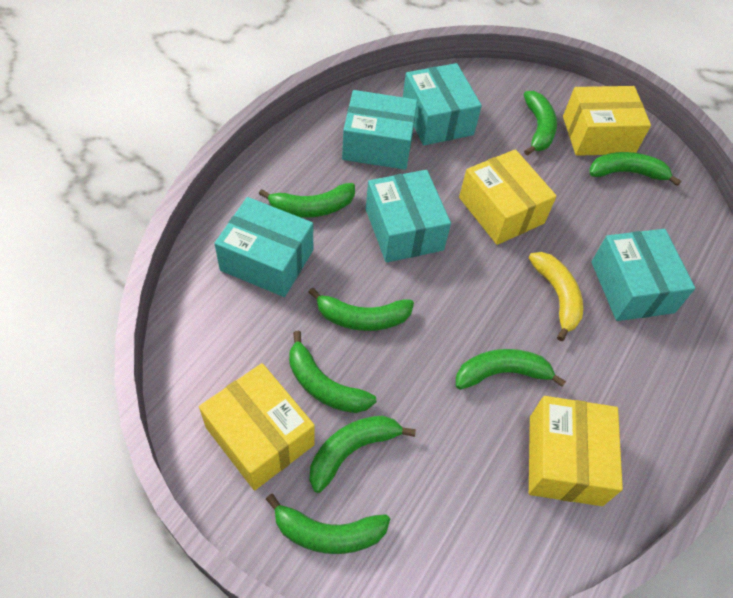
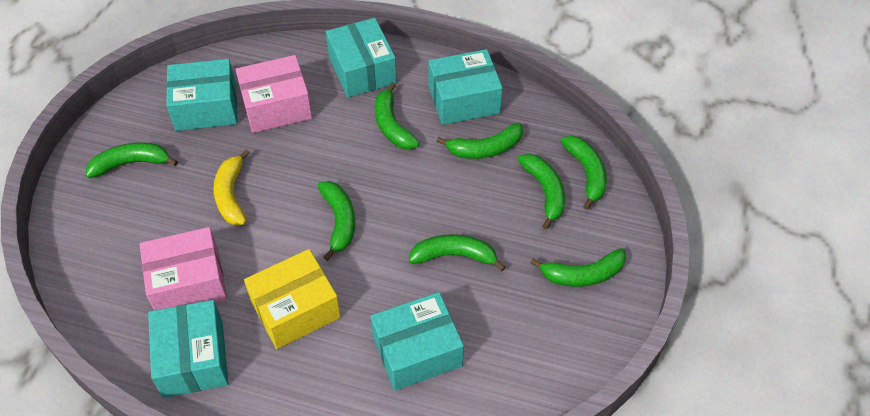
pink box: 0 -> 2
yellow box: 4 -> 1

